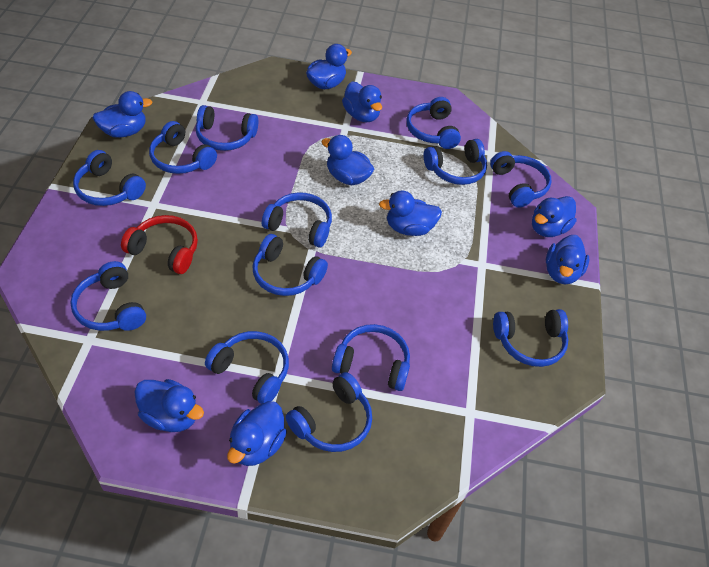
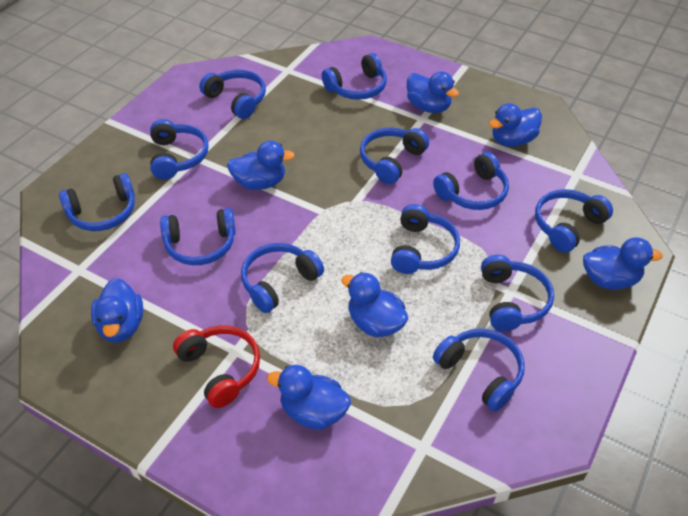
blue duck: 9 -> 7
blue headphones: 13 -> 12

